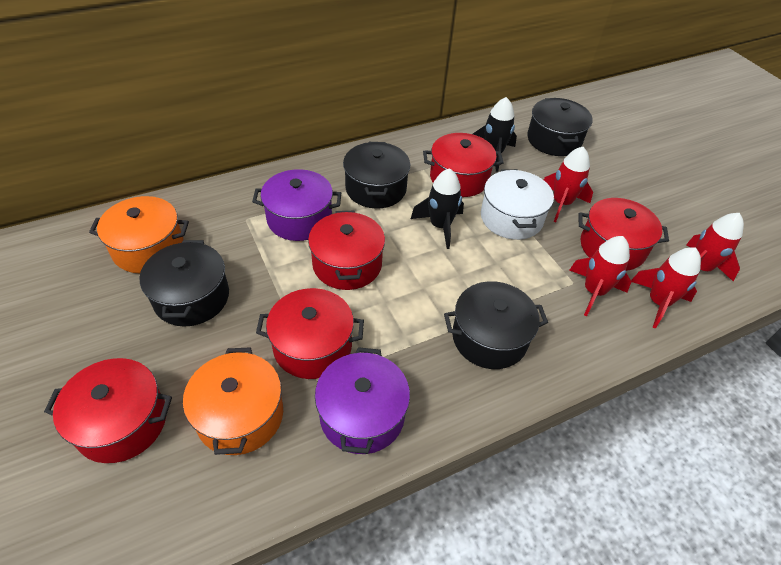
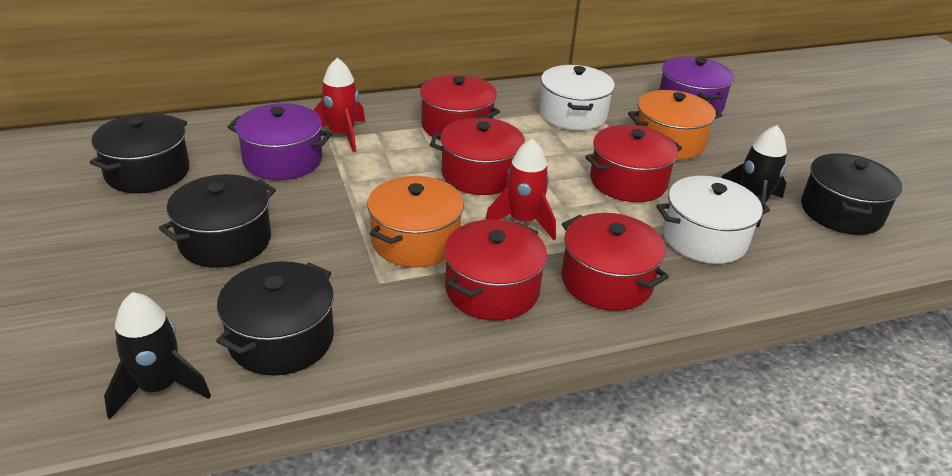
red rocket: 4 -> 2
white pot: 1 -> 2

